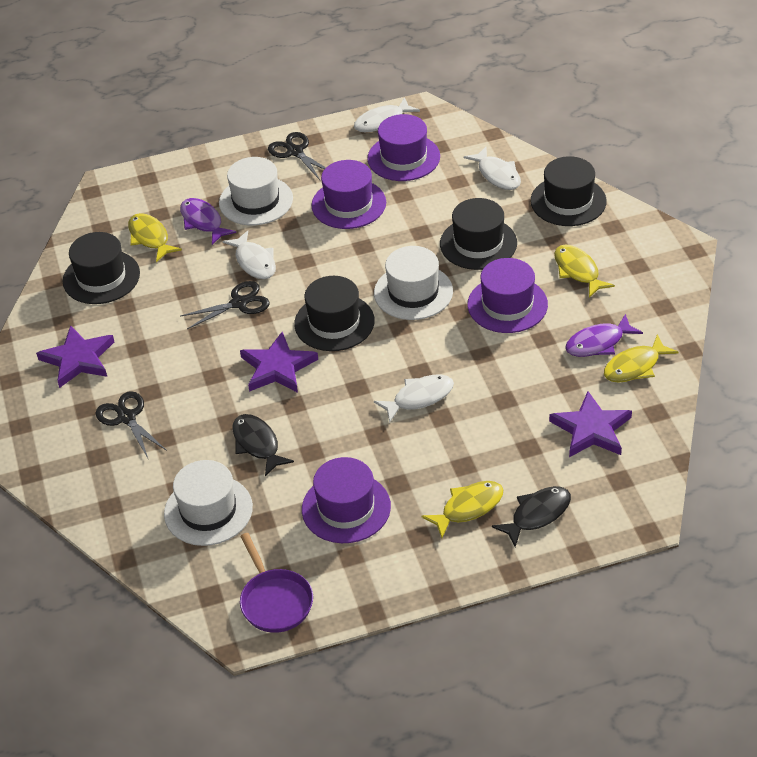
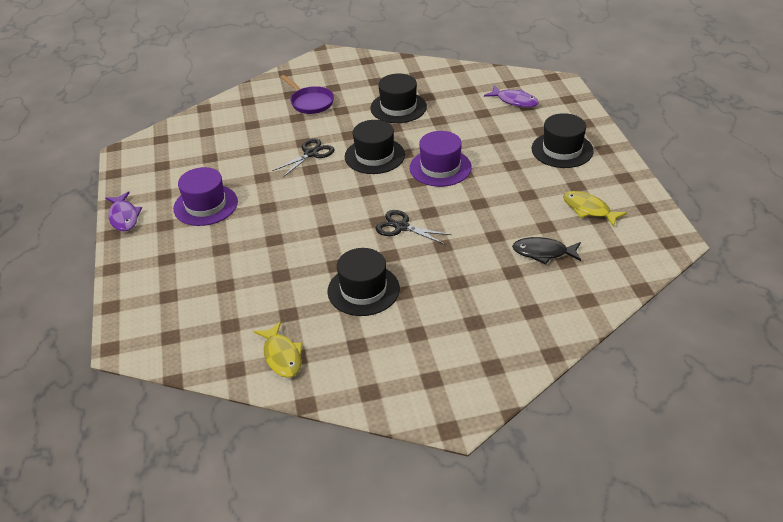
black fish: 2 -> 1
black scissors: 3 -> 2
purple hat: 4 -> 2
purple star: 3 -> 0
white fish: 4 -> 0
white hat: 3 -> 0
yellow fish: 4 -> 2

